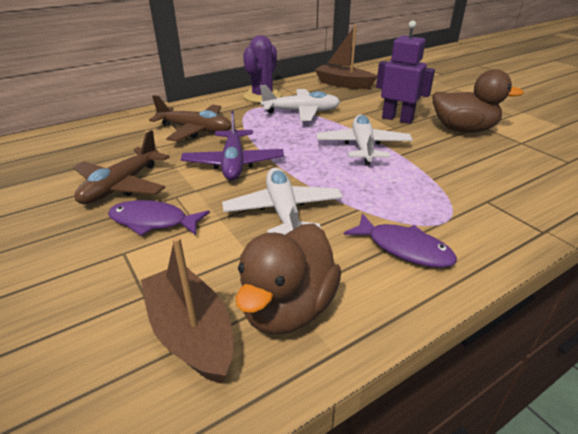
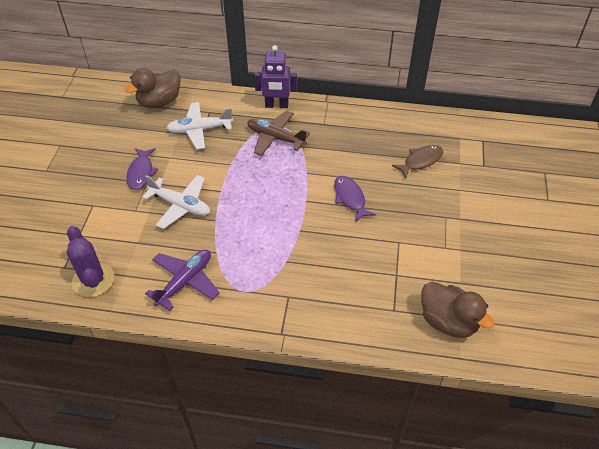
brown boat: 2 -> 0
brown fish: 0 -> 1
brown plane: 2 -> 1
white plane: 3 -> 2

